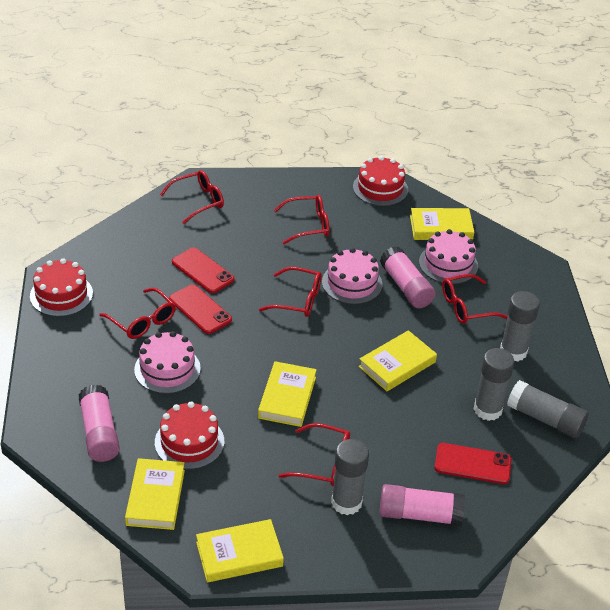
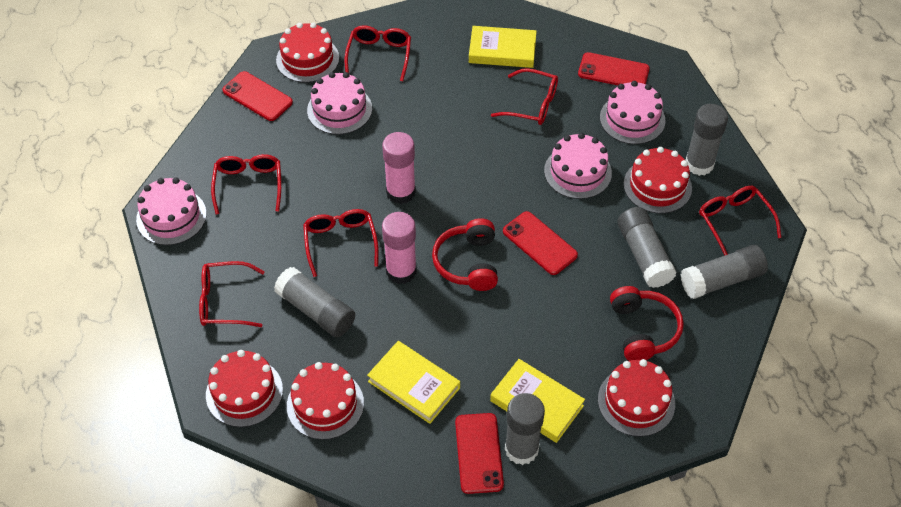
grey glue stick: 4 -> 5
pink cake: 3 -> 4
pink glue stick: 3 -> 2
red cake: 3 -> 5
red headphones: 0 -> 2
red phone: 3 -> 4
yellow book: 5 -> 3

